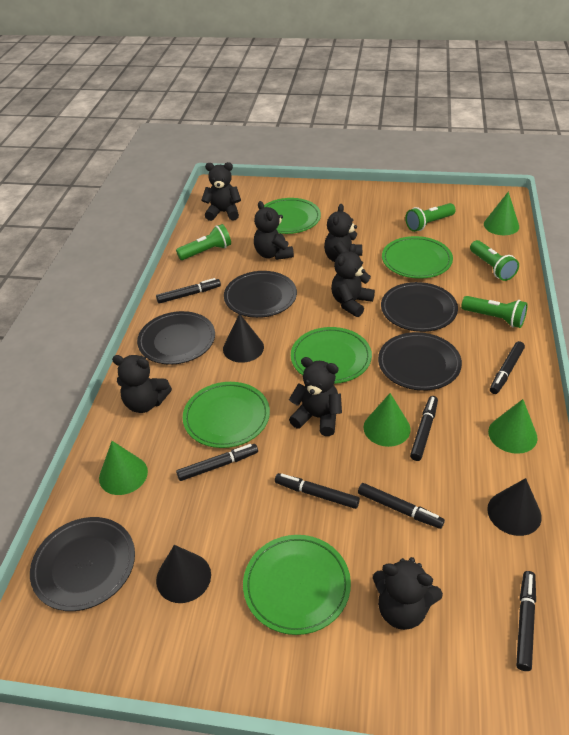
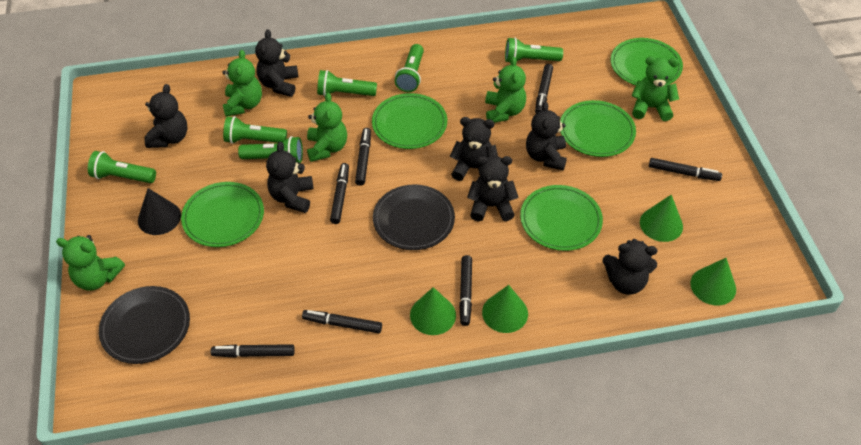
black cone: 3 -> 1
black plate: 5 -> 2
green flashlight: 4 -> 6
green teddy bear: 0 -> 5

